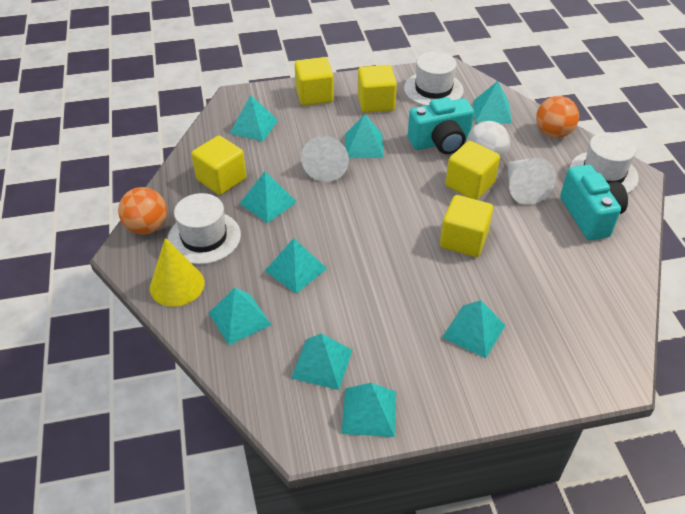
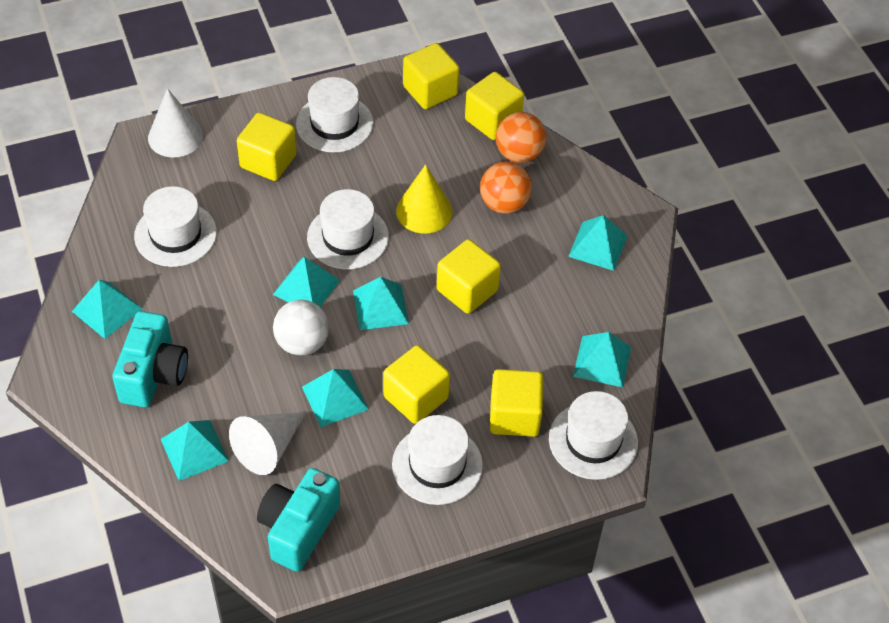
turquoise pyramid: 9 -> 7
white hat: 3 -> 5
yellow cube: 5 -> 6

